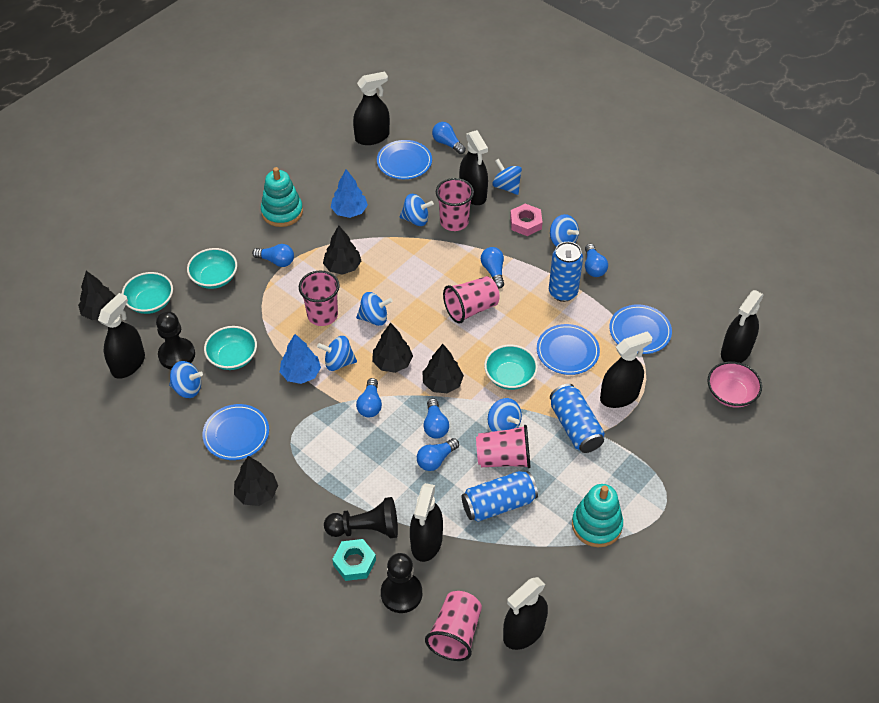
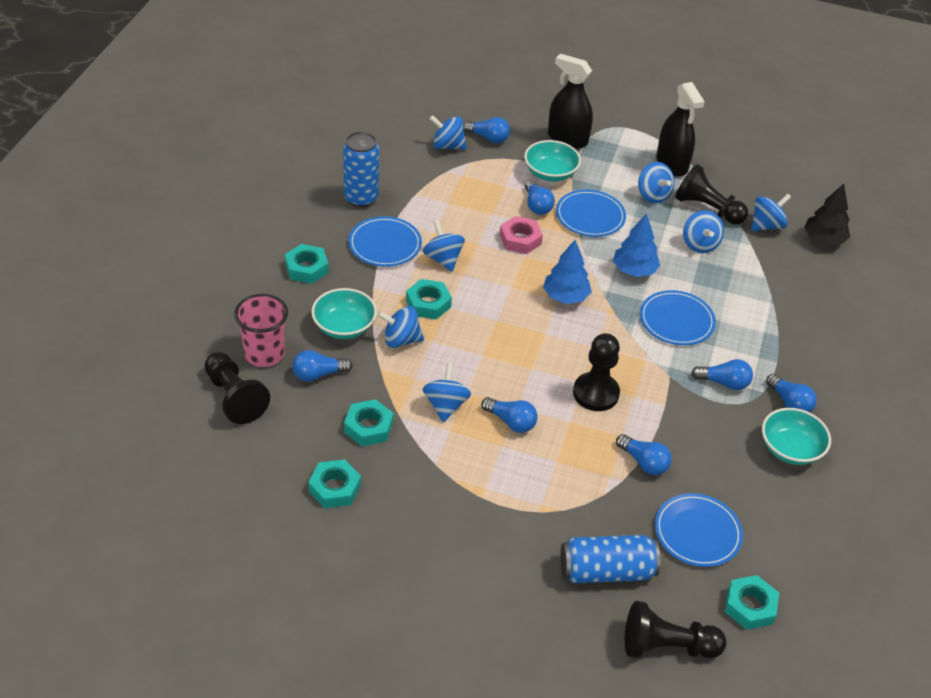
black pawn: 3 -> 4
black spray bottle: 7 -> 2
black tree: 5 -> 1
blue can: 3 -> 2
pink bowl: 1 -> 0
pink cup: 5 -> 1
turquoise bowl: 4 -> 3
turquoise nut: 1 -> 5
turquoise stacking toy: 2 -> 0

